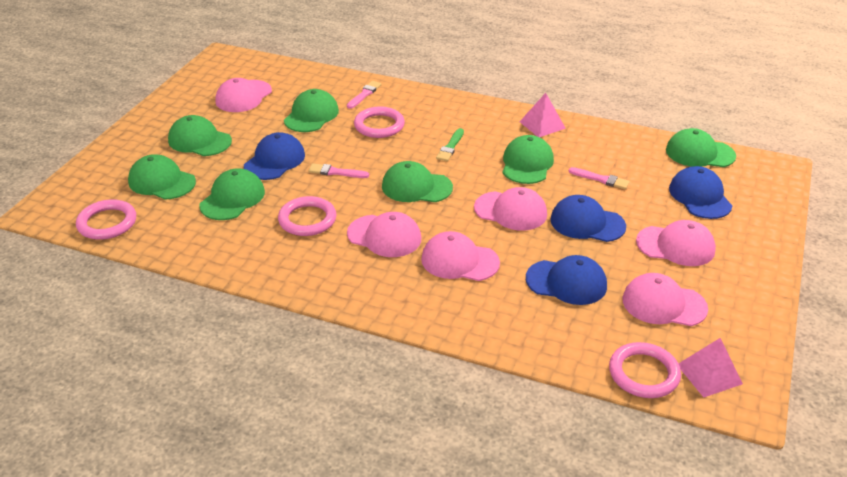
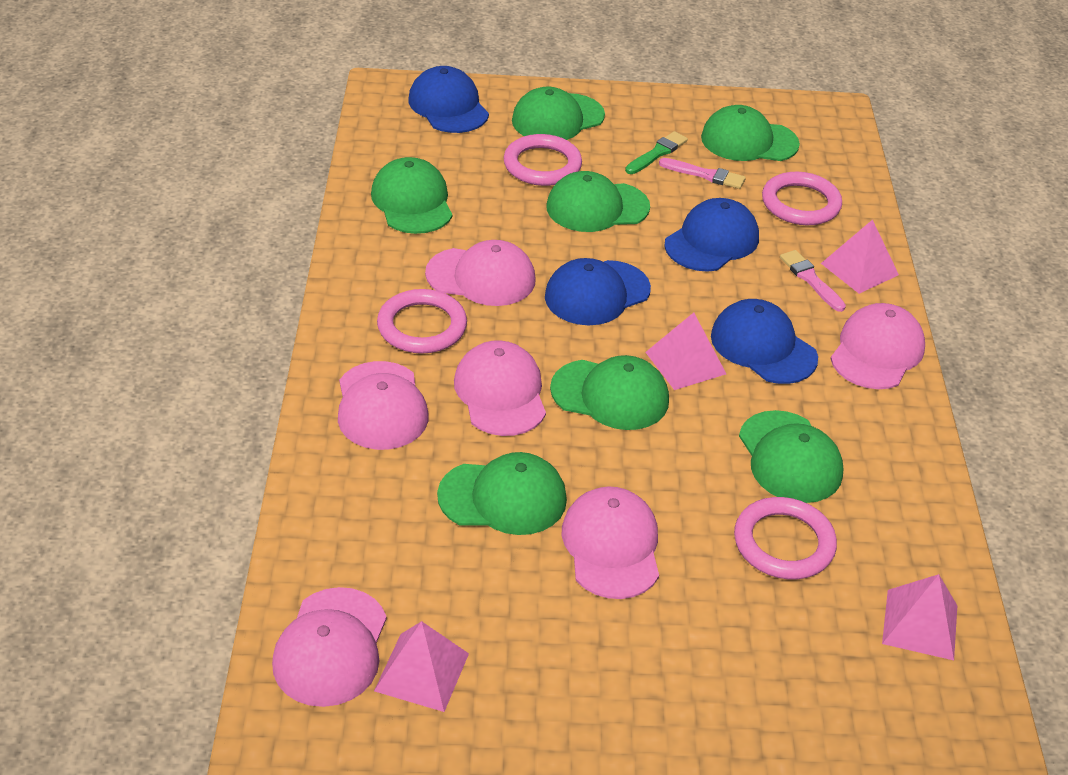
pink brush: 3 -> 2
pink pyramid: 2 -> 4

